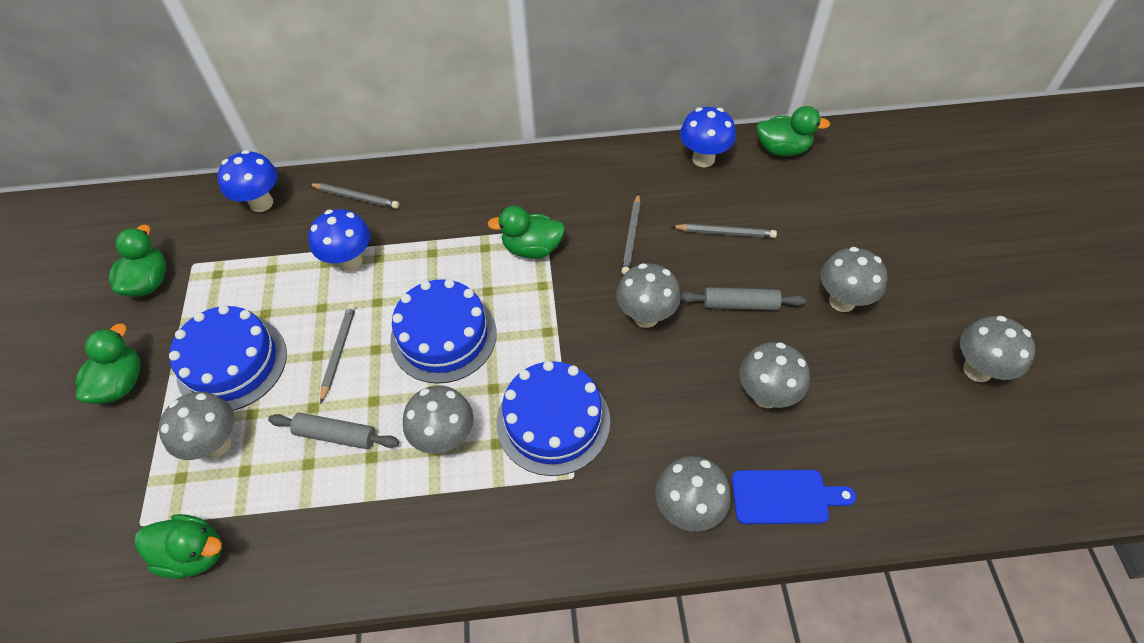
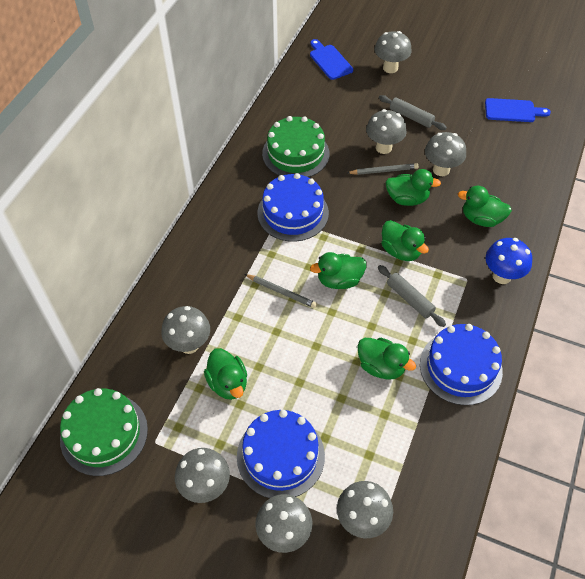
blue cutting board: 1 -> 2
blue mushroom: 3 -> 1
green cake: 0 -> 2
green duck: 5 -> 6
grey pencil: 4 -> 2

